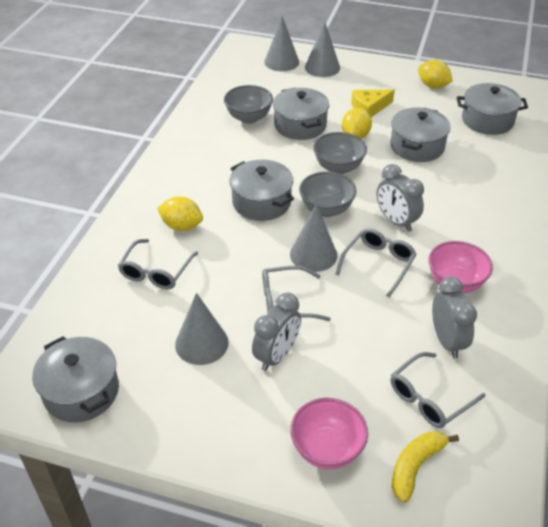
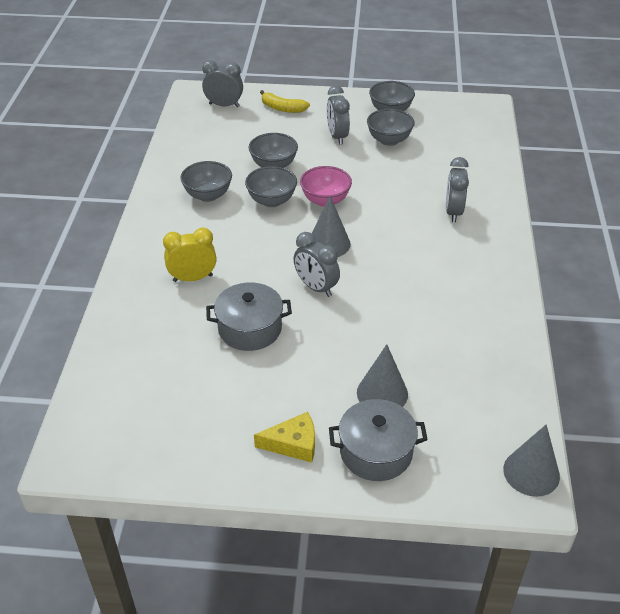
grey bowl: 3 -> 5
grey clock: 3 -> 4
grey cone: 4 -> 3
grey glasses: 4 -> 0
grey pot: 5 -> 2
pink bowl: 2 -> 1
yellow clock: 0 -> 1
yellow lemon: 3 -> 0

